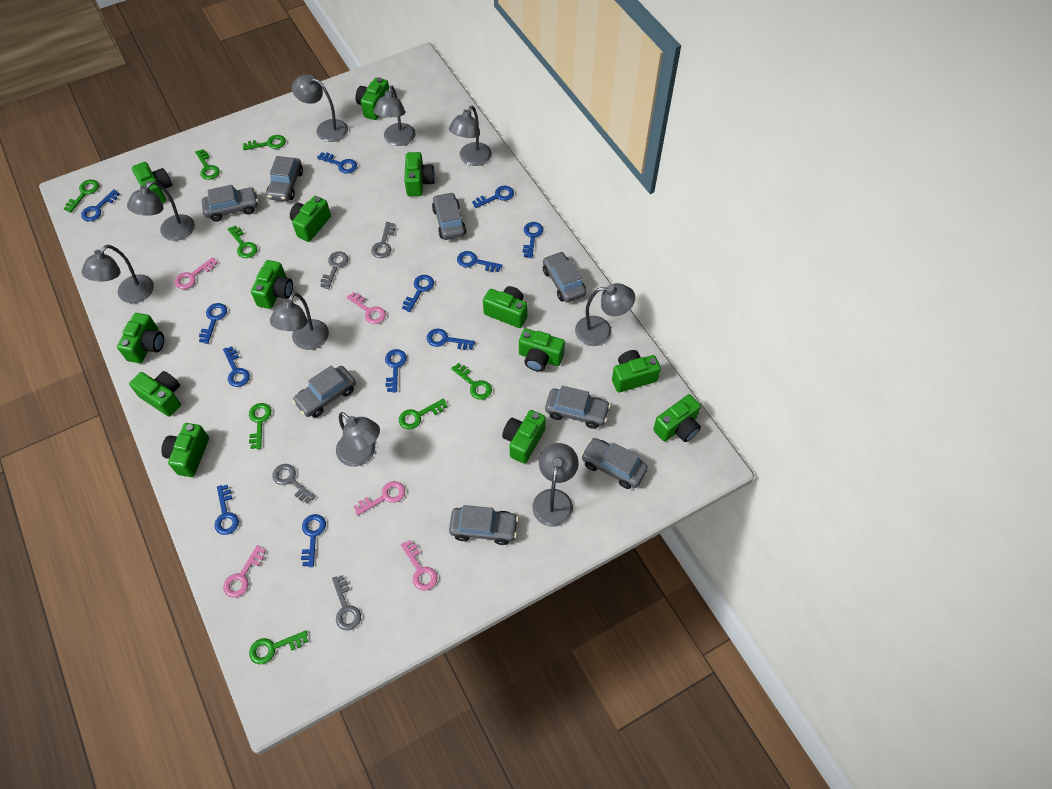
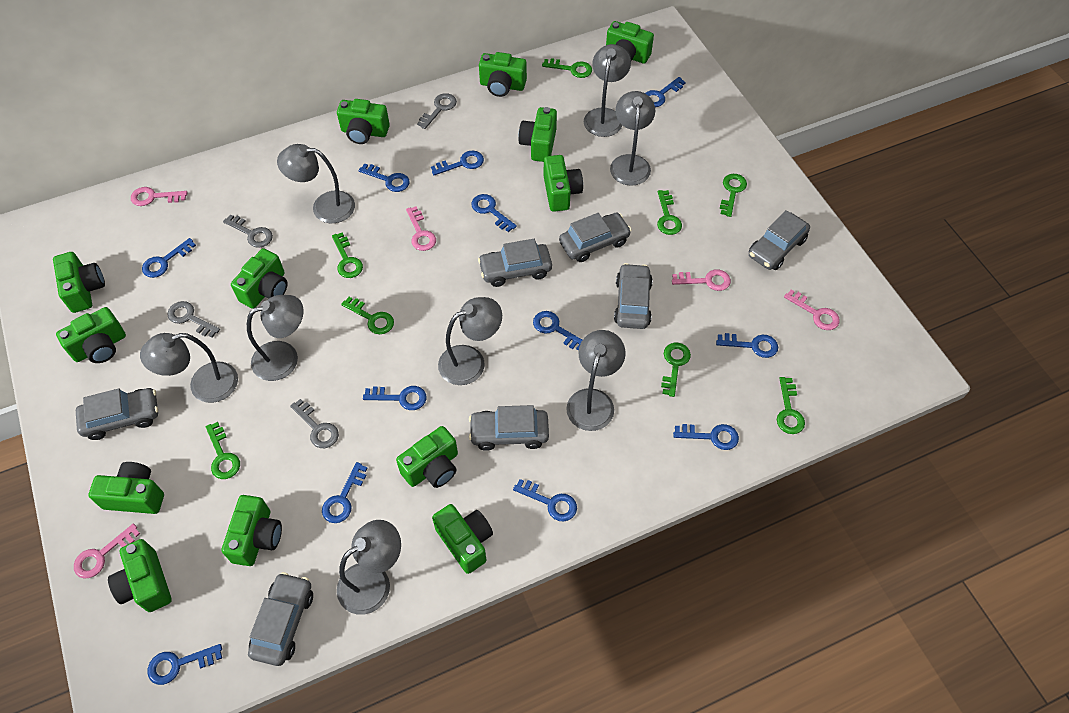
grey car: 8 -> 7
grey lamp: 9 -> 8

